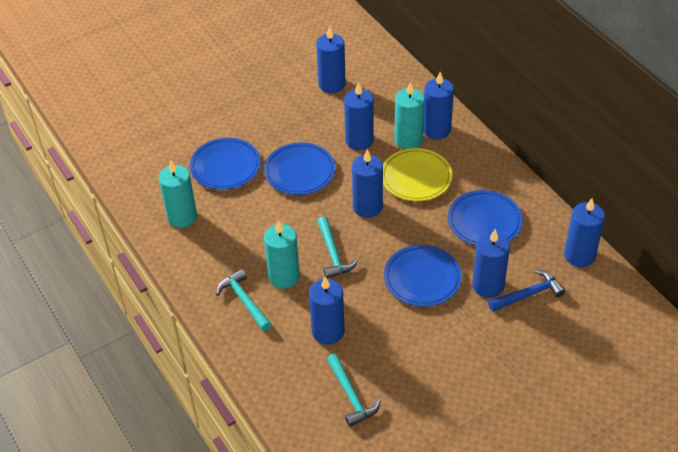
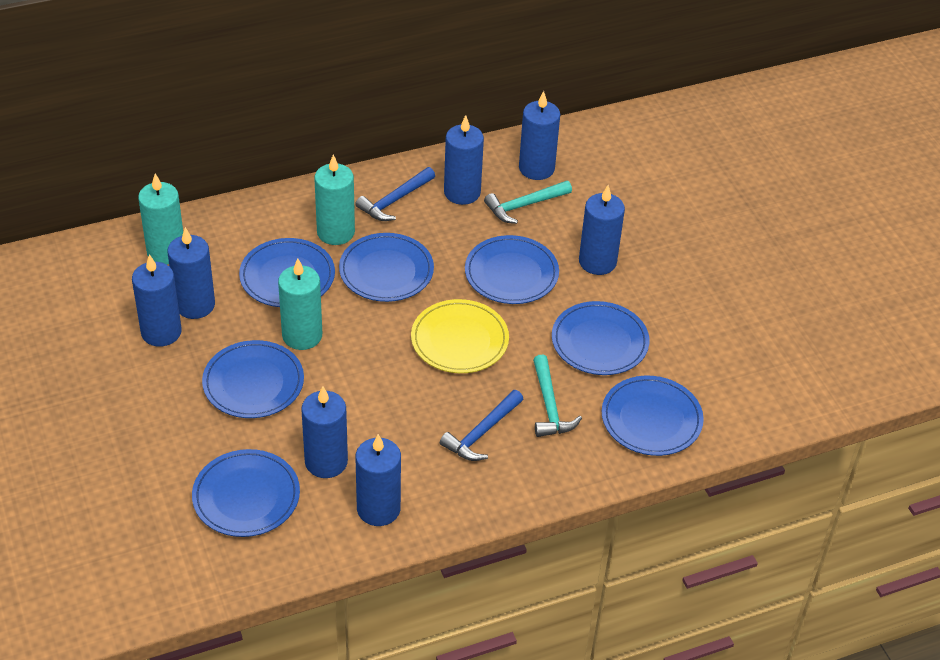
blue hammer: 1 -> 2
blue plate: 4 -> 7
turquoise hammer: 3 -> 2

